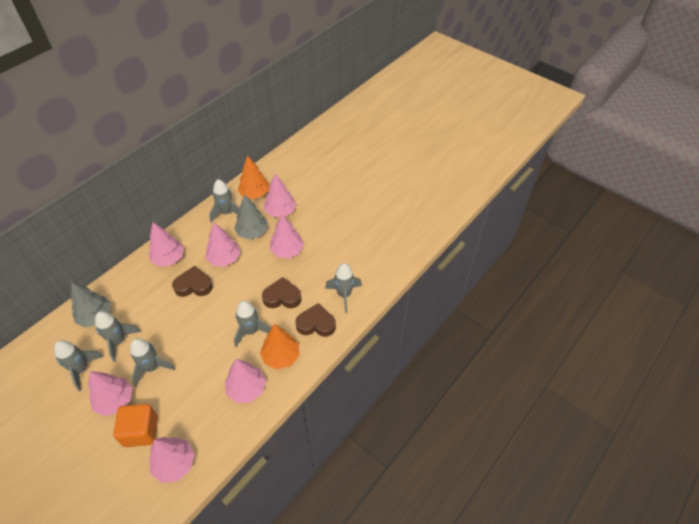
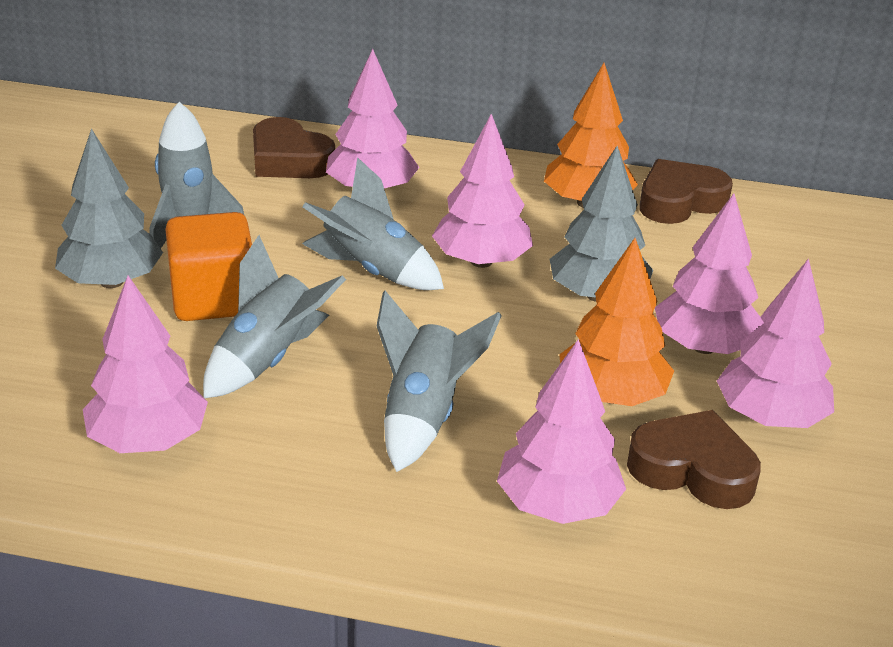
grey rocket: 6 -> 4
pink tree: 7 -> 6

